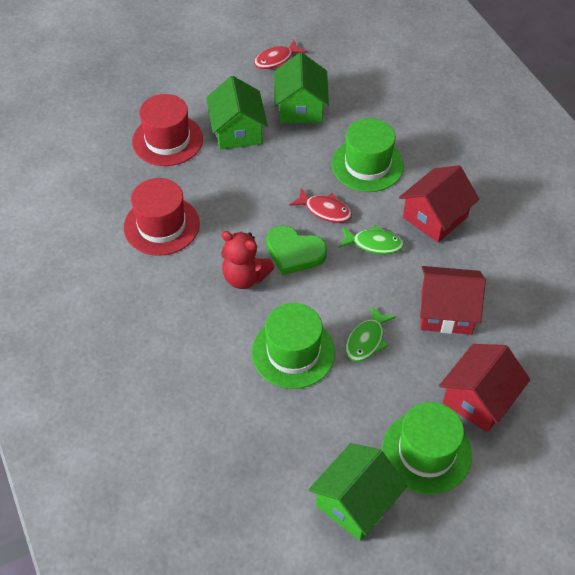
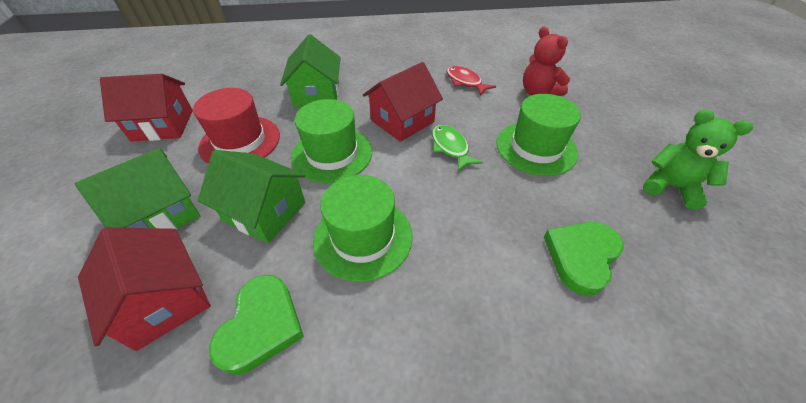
green fish: 2 -> 1
green heart: 1 -> 2
green teddy bear: 0 -> 1
red fish: 2 -> 1
red hat: 2 -> 1

